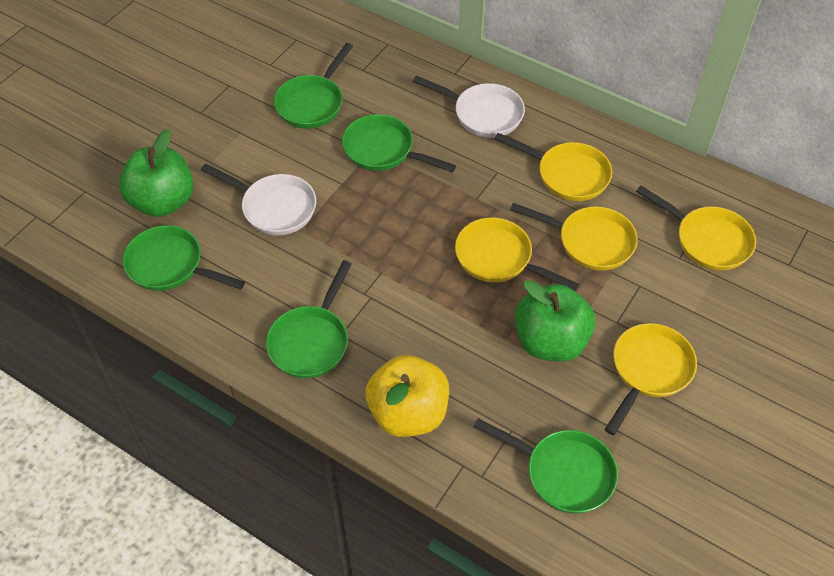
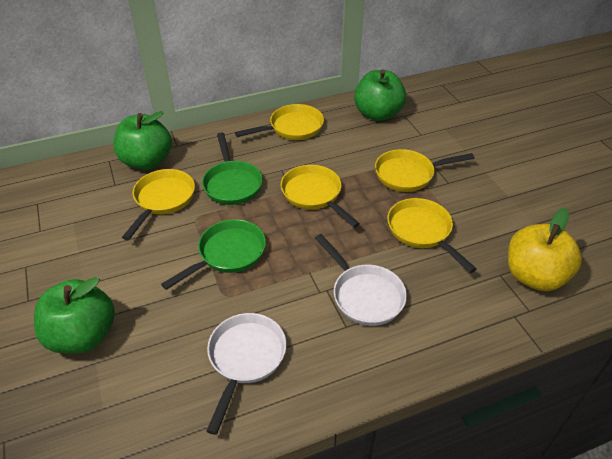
green apple: 2 -> 3
green pan: 5 -> 2

